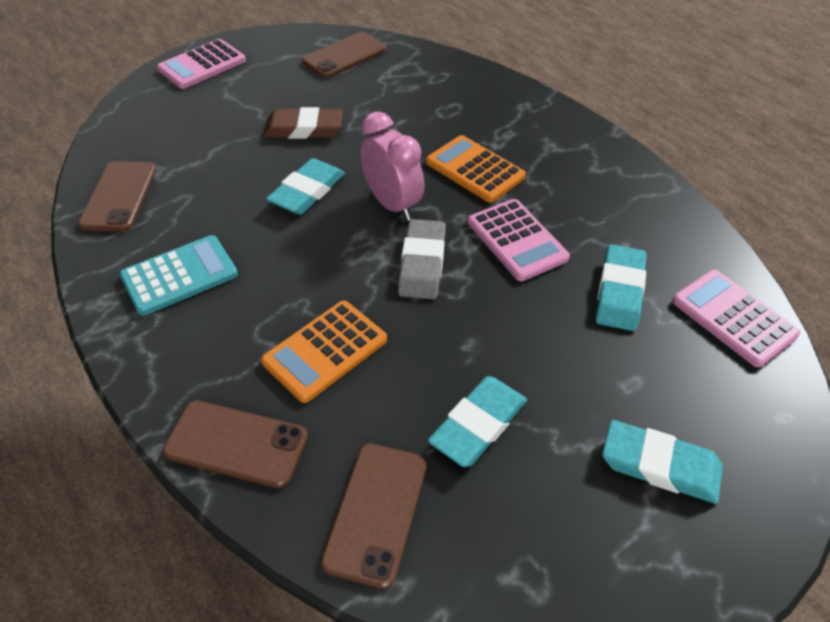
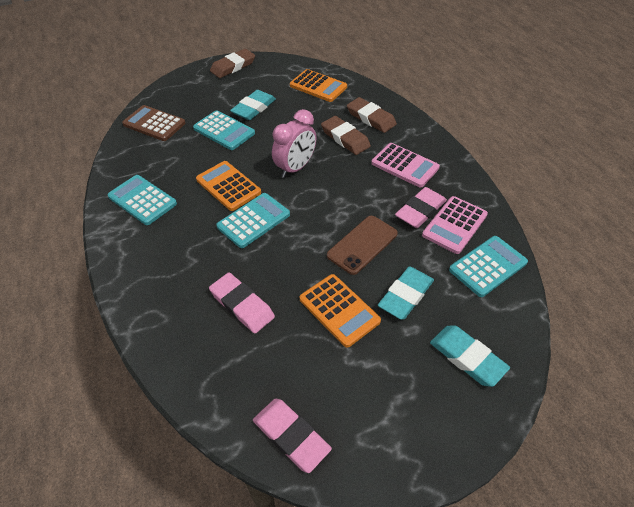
brown calculator: 0 -> 1
brown eraser: 1 -> 3
brown phone: 4 -> 1
grey eraser: 1 -> 0
orange calculator: 2 -> 3
pink calculator: 3 -> 2
pink eraser: 0 -> 3
turquoise calculator: 1 -> 4
turquoise eraser: 4 -> 3

